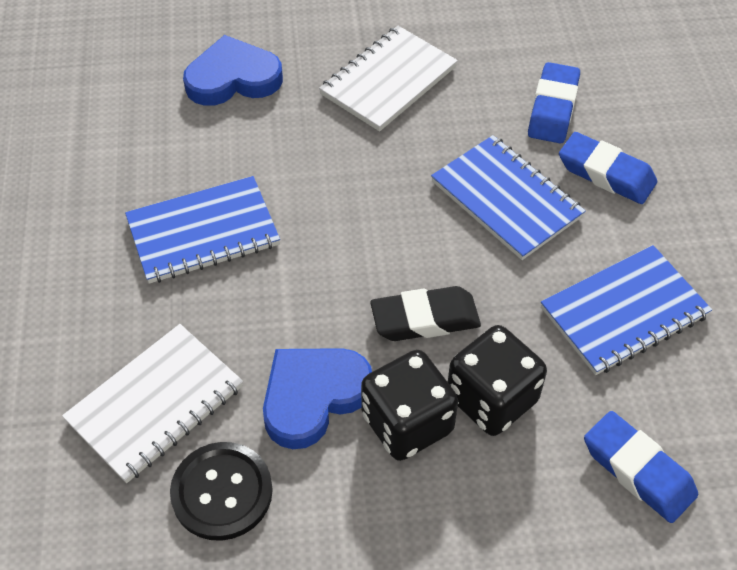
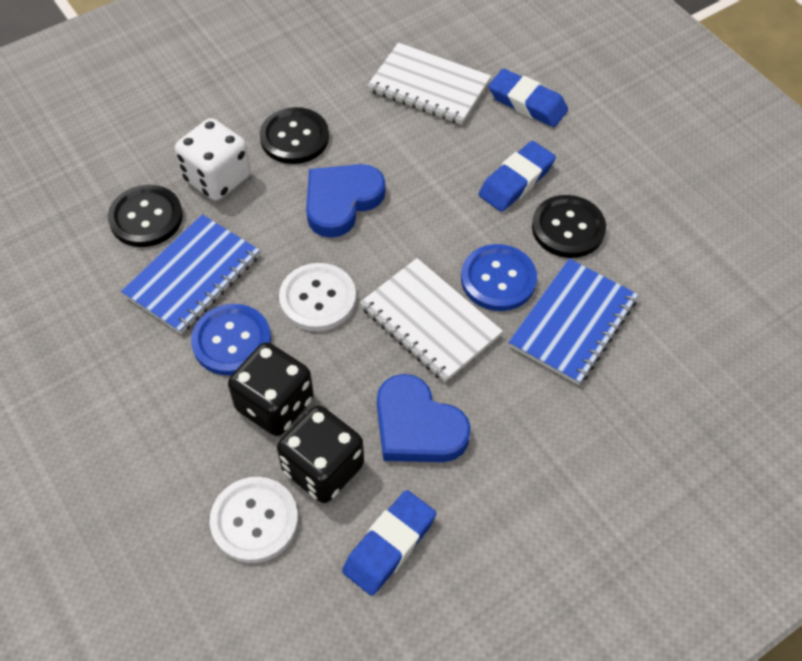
black button: 1 -> 3
black eraser: 1 -> 0
blue button: 0 -> 2
blue notebook: 3 -> 2
white button: 0 -> 2
white dice: 0 -> 1

